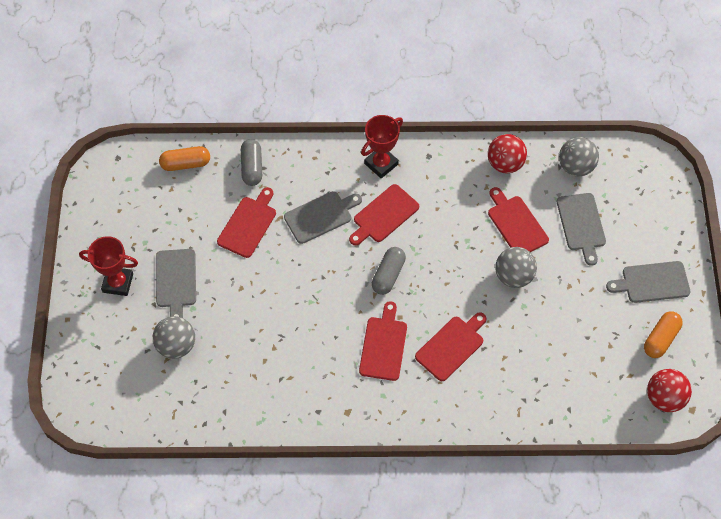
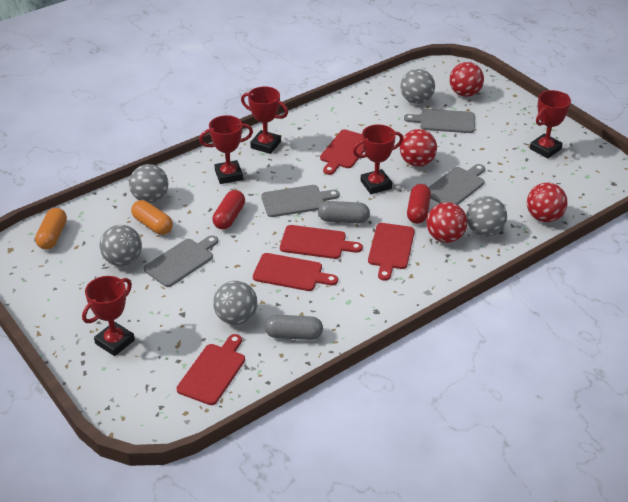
grey ball: 3 -> 5
red ball: 2 -> 4
red capsule: 0 -> 2
red trophy: 2 -> 5

